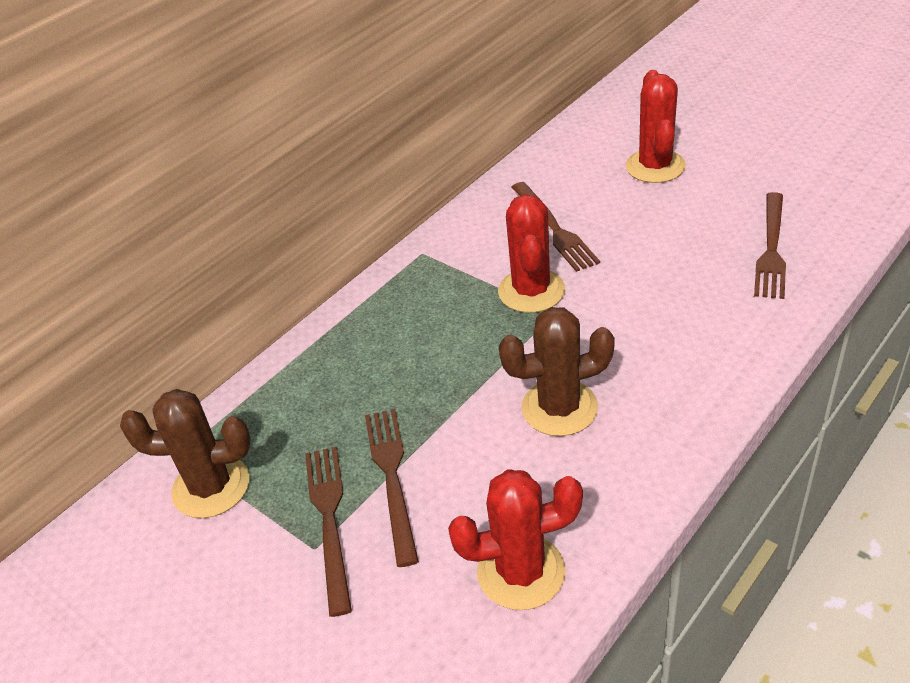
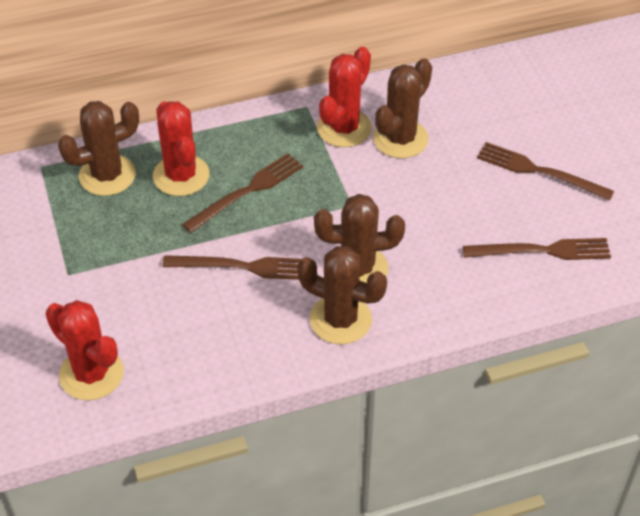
brown cactus: 2 -> 4

